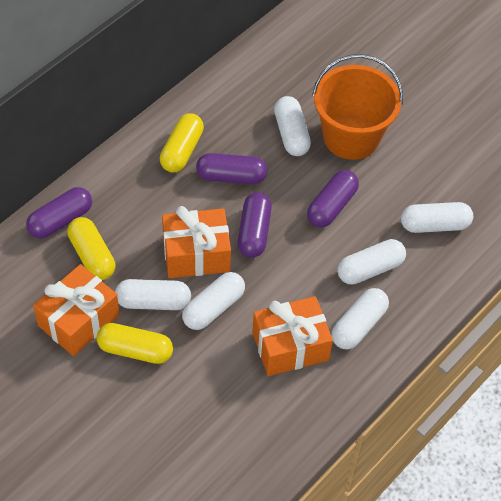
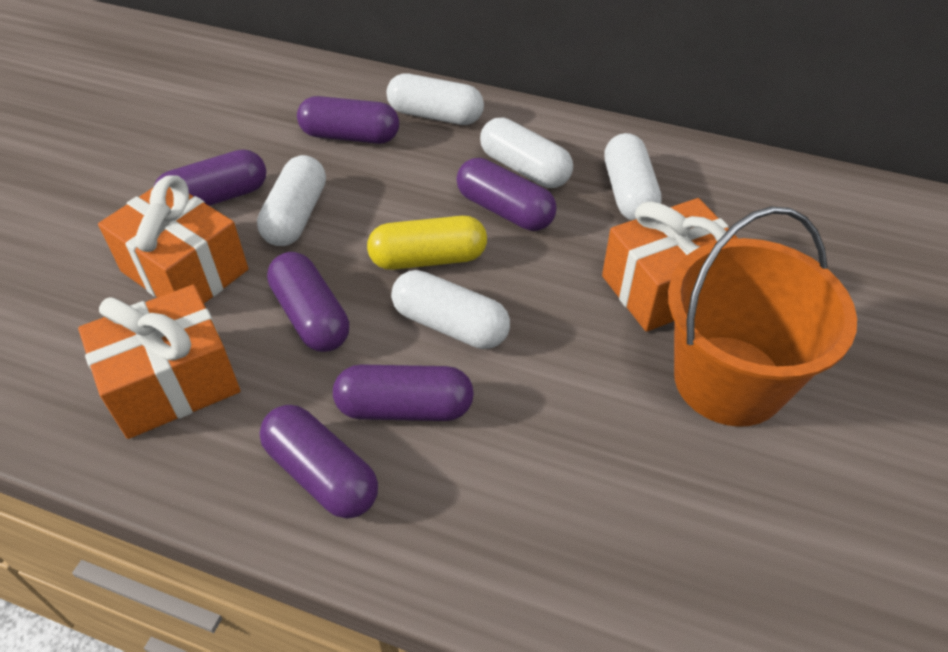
purple capsule: 4 -> 6
white capsule: 6 -> 5
yellow capsule: 3 -> 1

